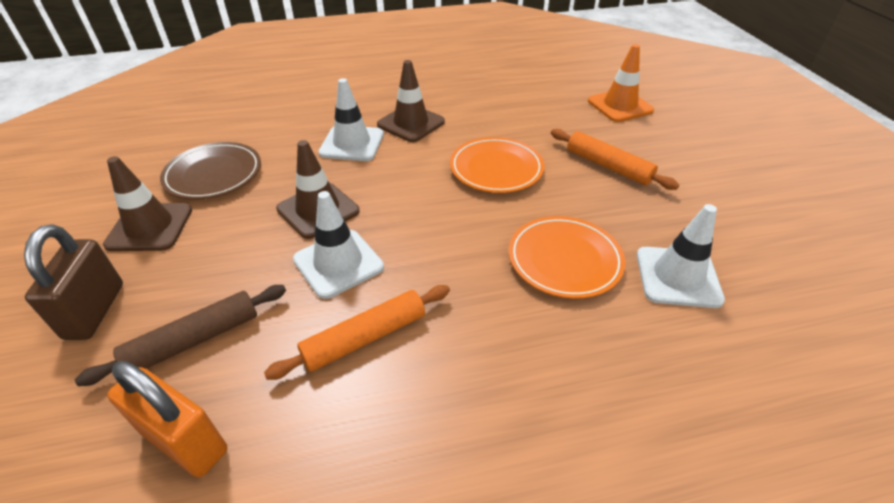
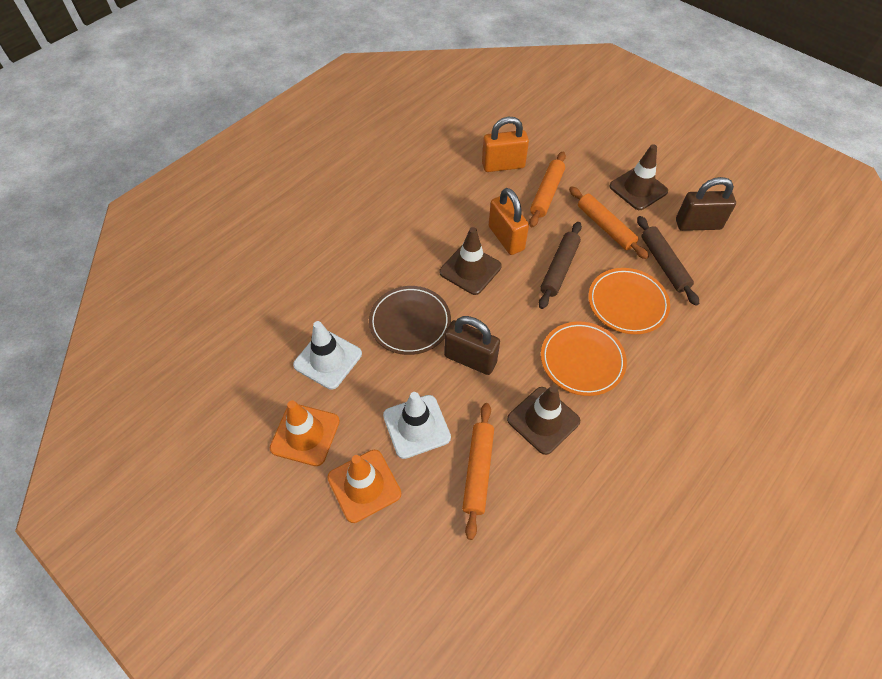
brown padlock: 1 -> 2
brown rolling pin: 1 -> 2
orange padlock: 1 -> 2
orange rolling pin: 2 -> 3
orange traffic cone: 1 -> 2
white traffic cone: 3 -> 2

